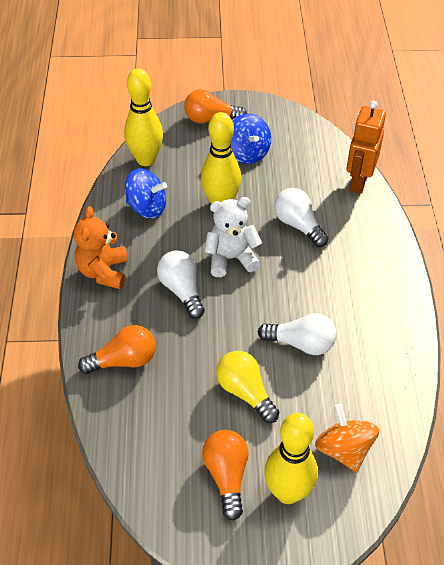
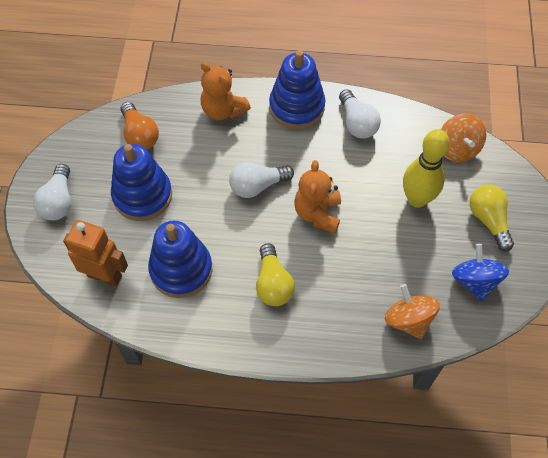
blue spinning top: 2 -> 1
blue stacking toy: 0 -> 3
orange light bulb: 3 -> 1
orange spinning top: 1 -> 2
orange teddy bear: 1 -> 2
white teddy bear: 1 -> 0
yellow bowling pin: 3 -> 1
yellow light bulb: 1 -> 2

